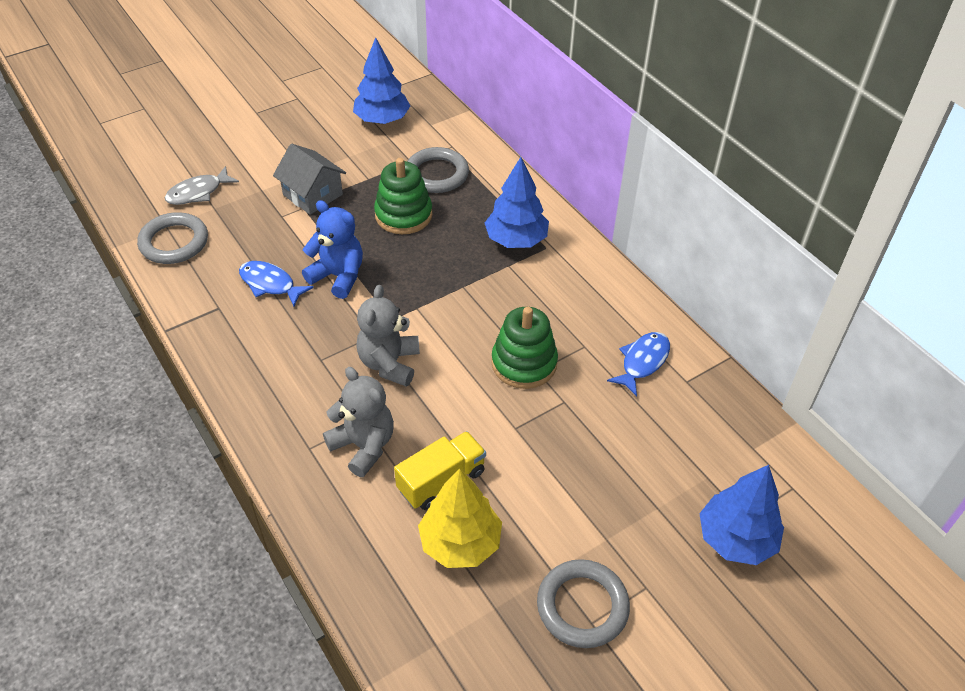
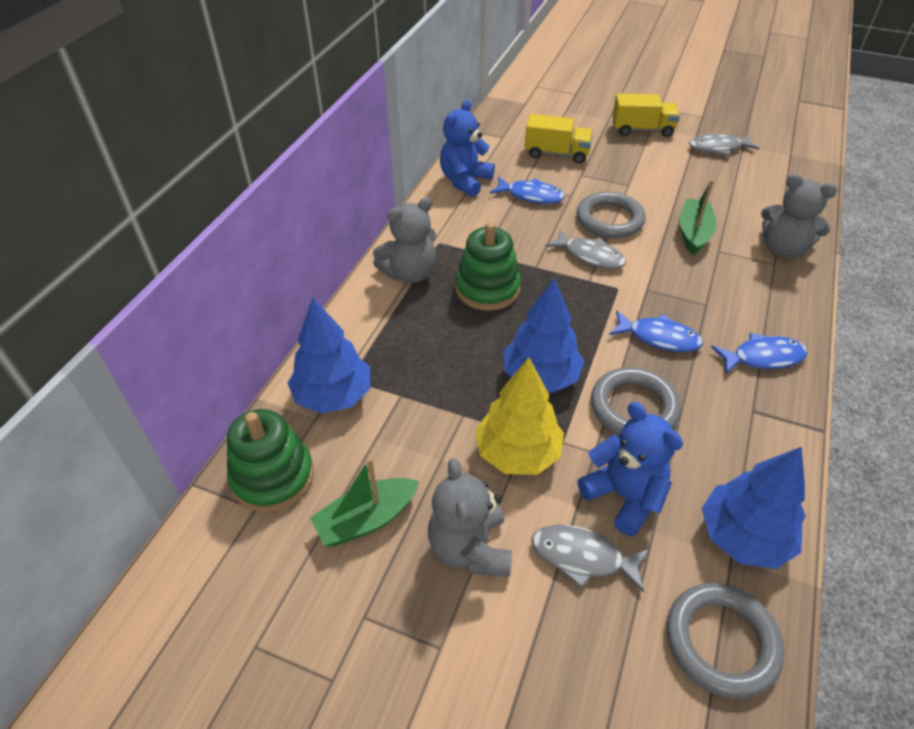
blue fish: 2 -> 3
blue teddy bear: 1 -> 2
green boat: 0 -> 2
grey fish: 1 -> 3
grey house: 1 -> 0
grey teddy bear: 2 -> 3
yellow truck: 1 -> 2

